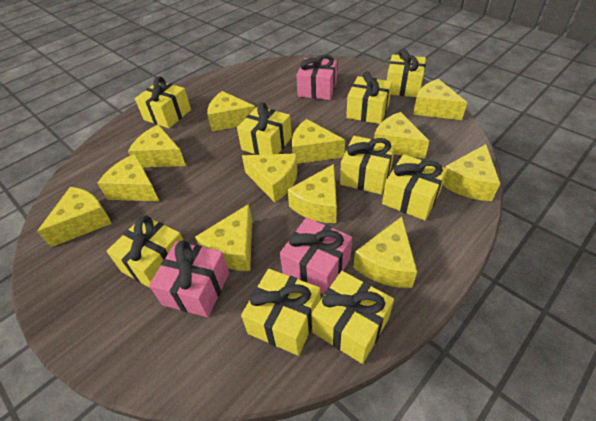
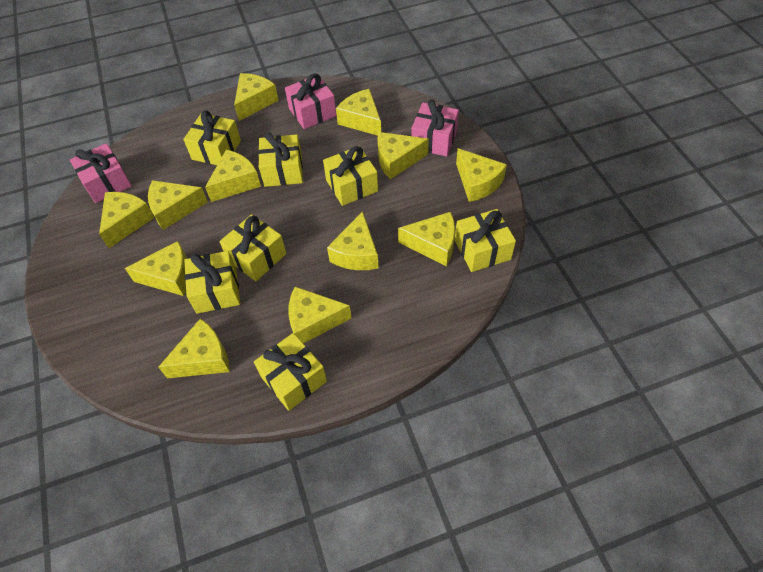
yellow gift: 9 -> 7

